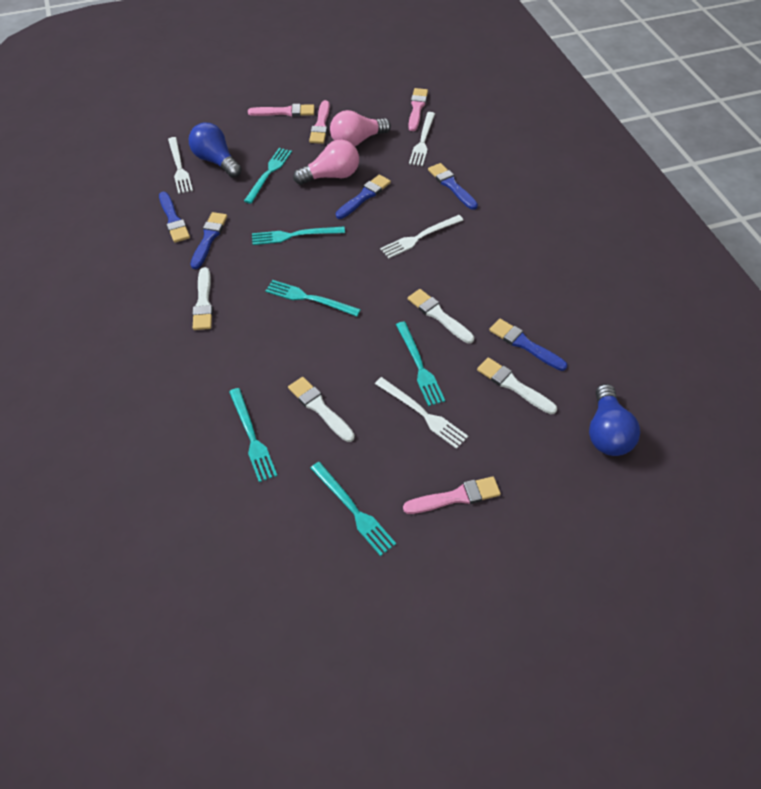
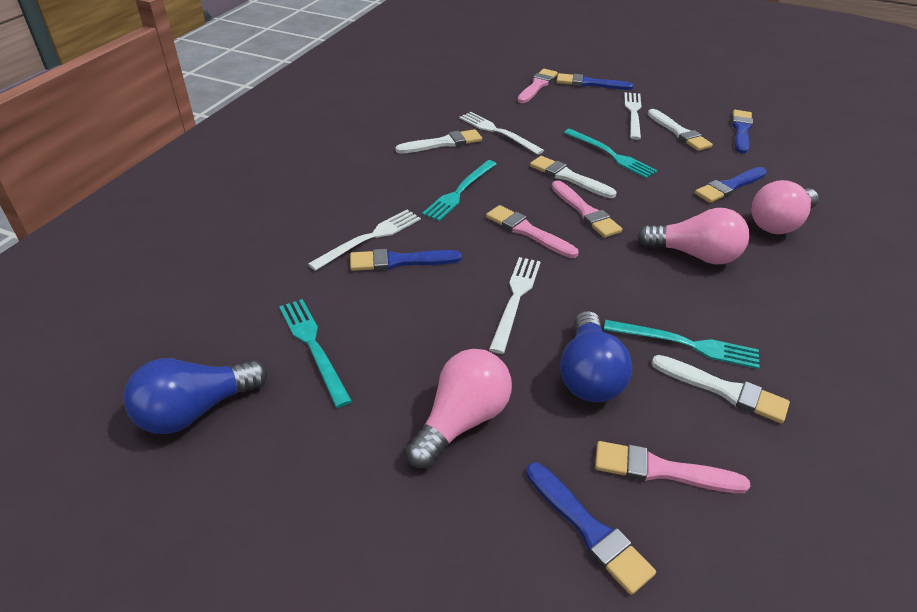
pink light bulb: 2 -> 3
turquoise fork: 6 -> 4

